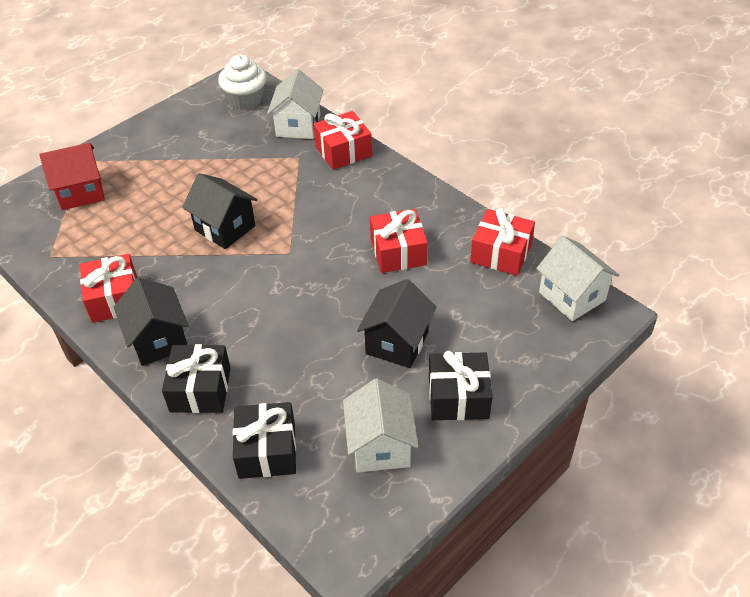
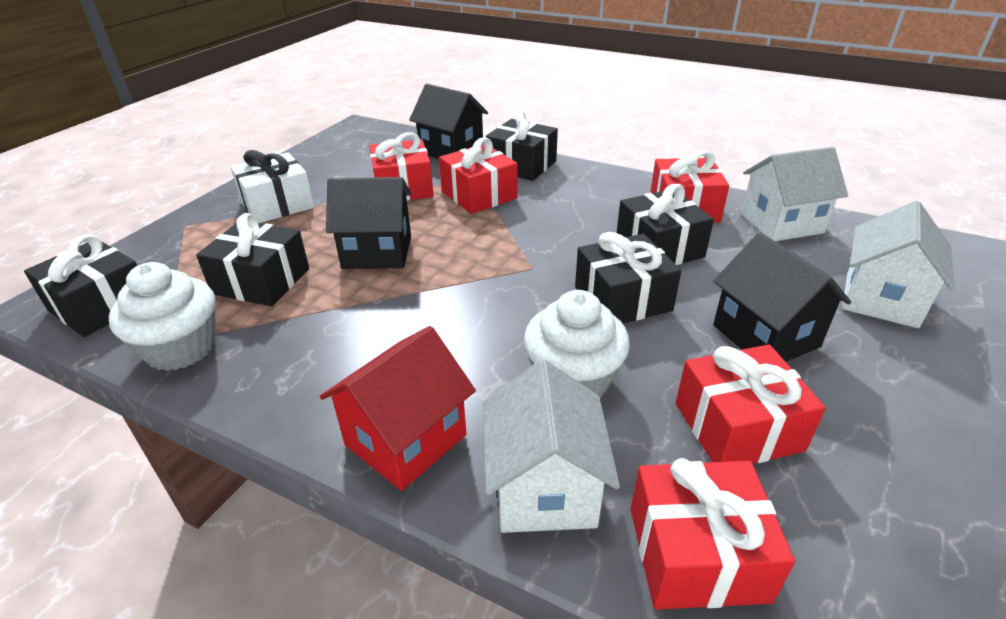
black gift: 3 -> 5
red gift: 4 -> 5
white cupcake: 1 -> 2
white gift: 0 -> 1

